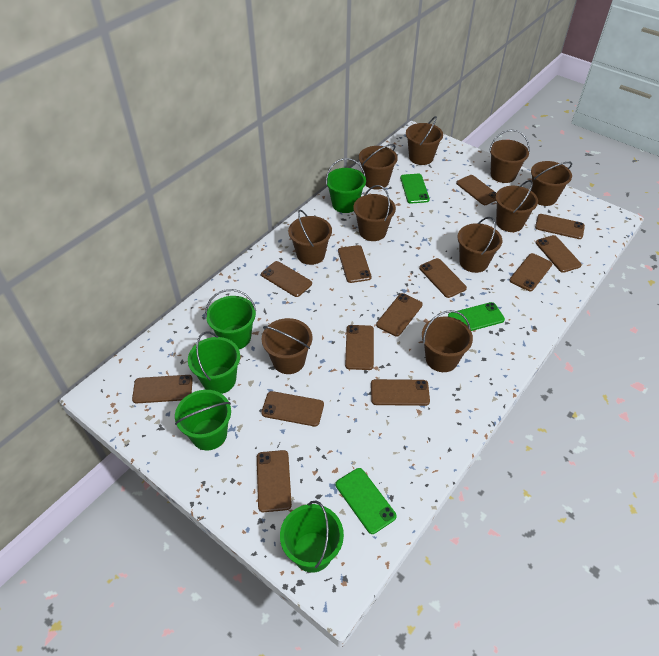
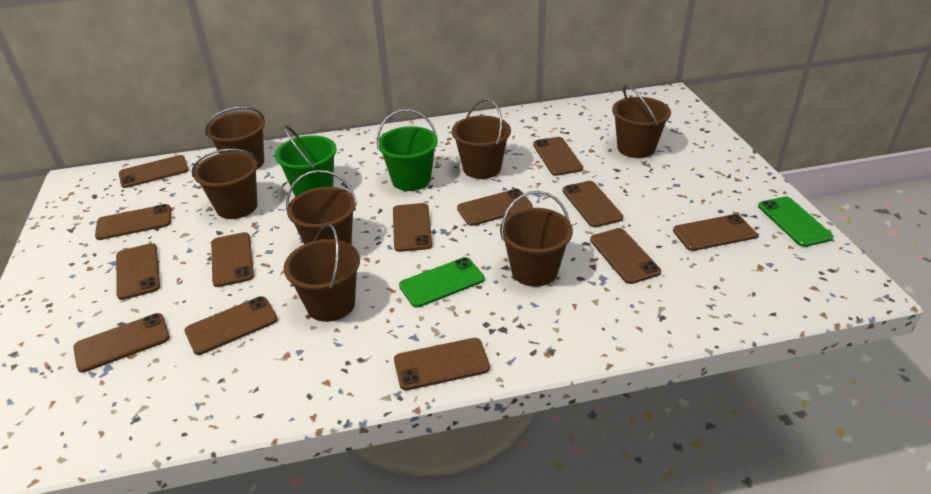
brown bucket: 10 -> 7
green bucket: 5 -> 2
green phone: 3 -> 2

